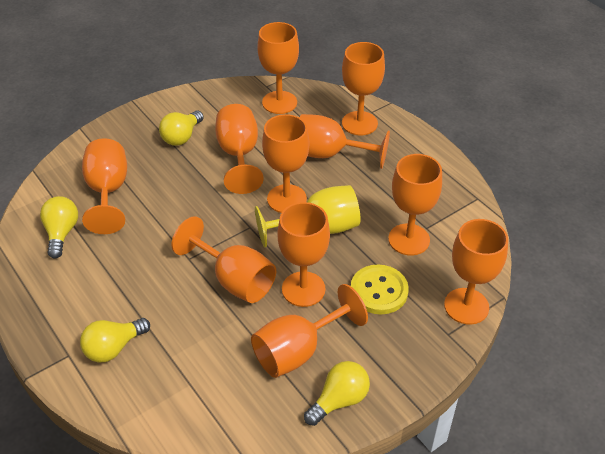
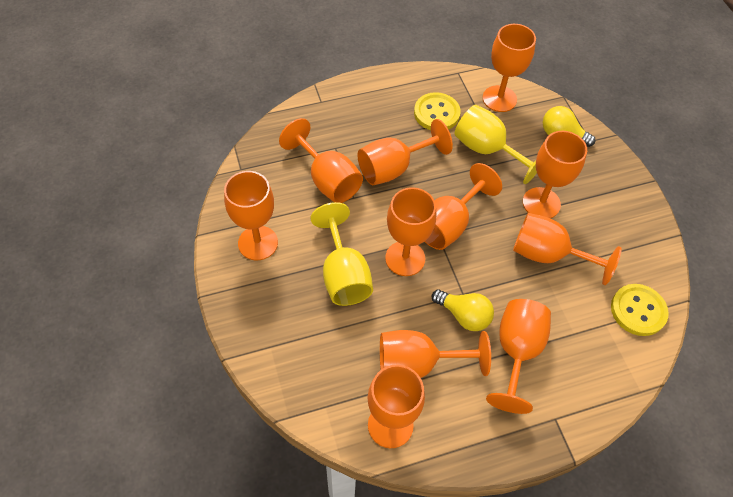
yellow button: 1 -> 2
yellow goblet: 1 -> 2
yellow light bulb: 4 -> 2

